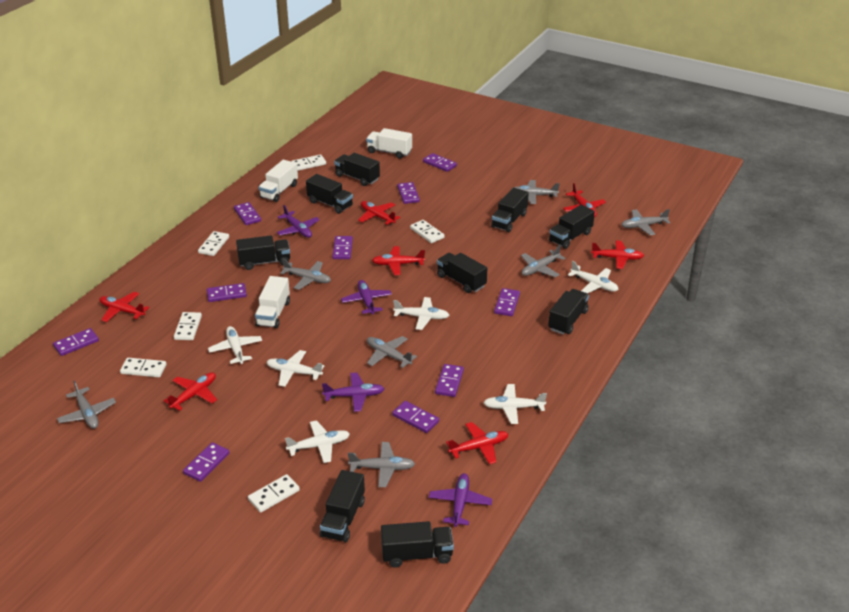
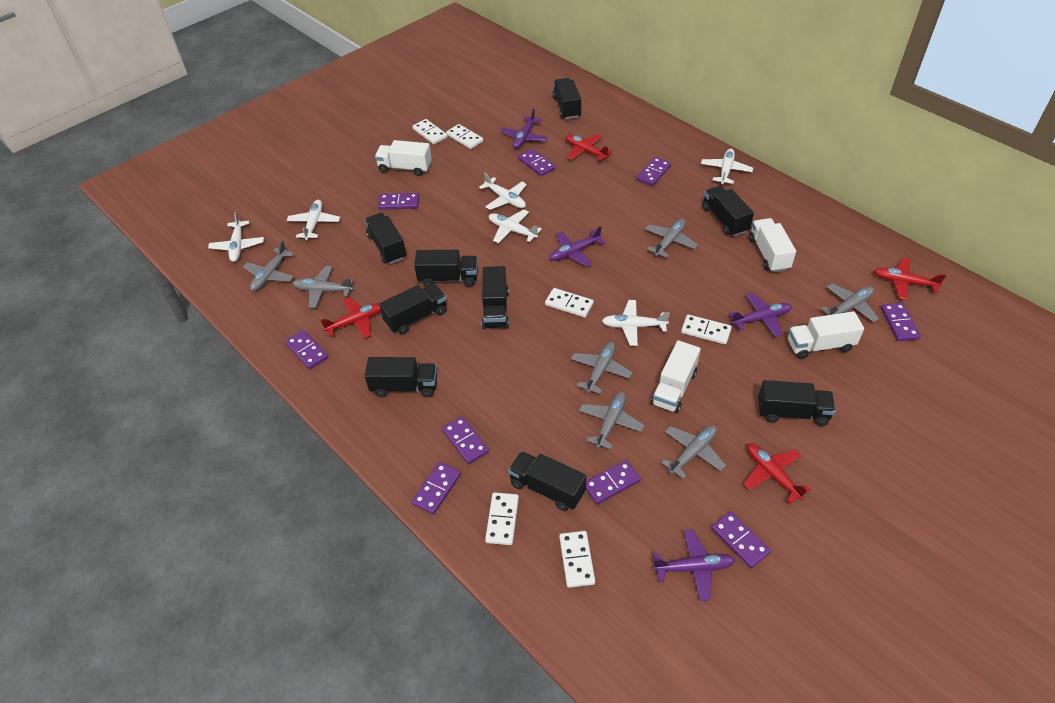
purple domino: 10 -> 9
red plane: 7 -> 4
white truck: 3 -> 4

